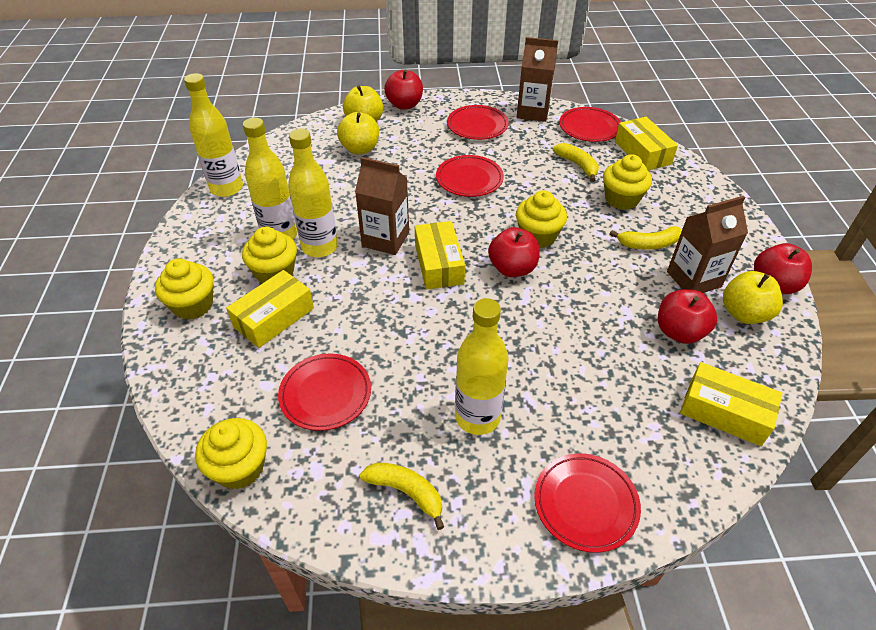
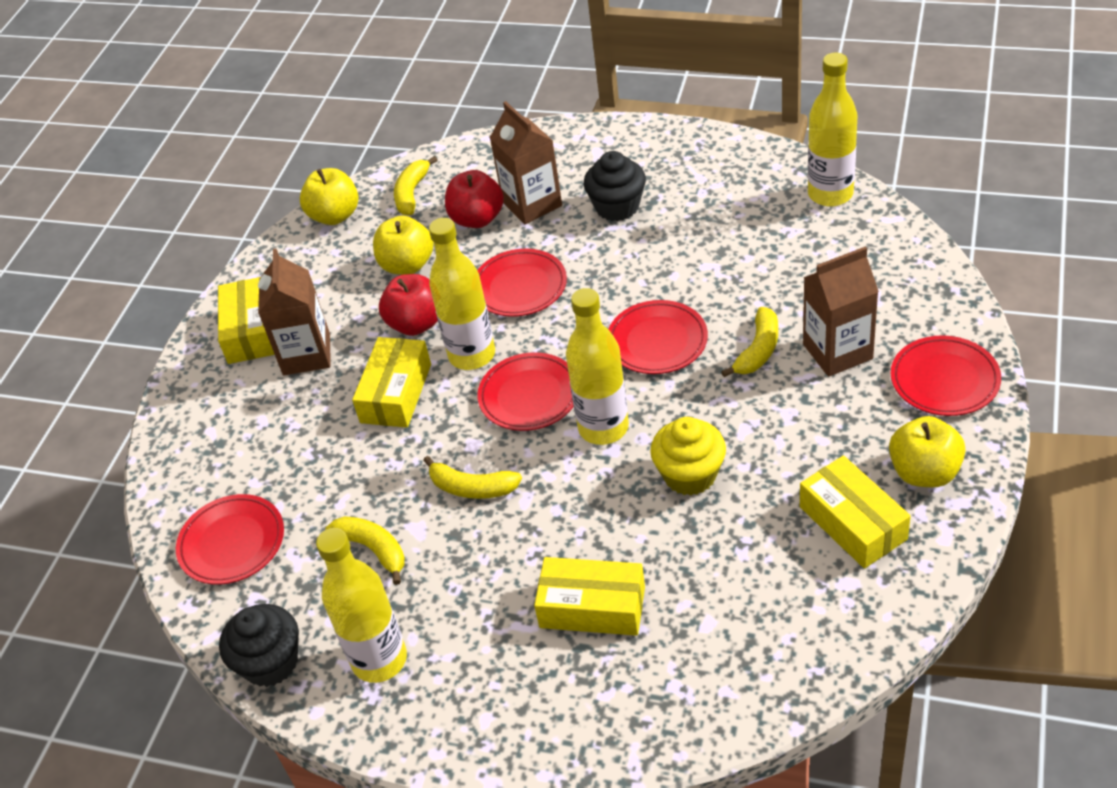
black cupcake: 0 -> 2
red apple: 4 -> 2
yellow banana: 3 -> 4
yellow cupcake: 5 -> 1

